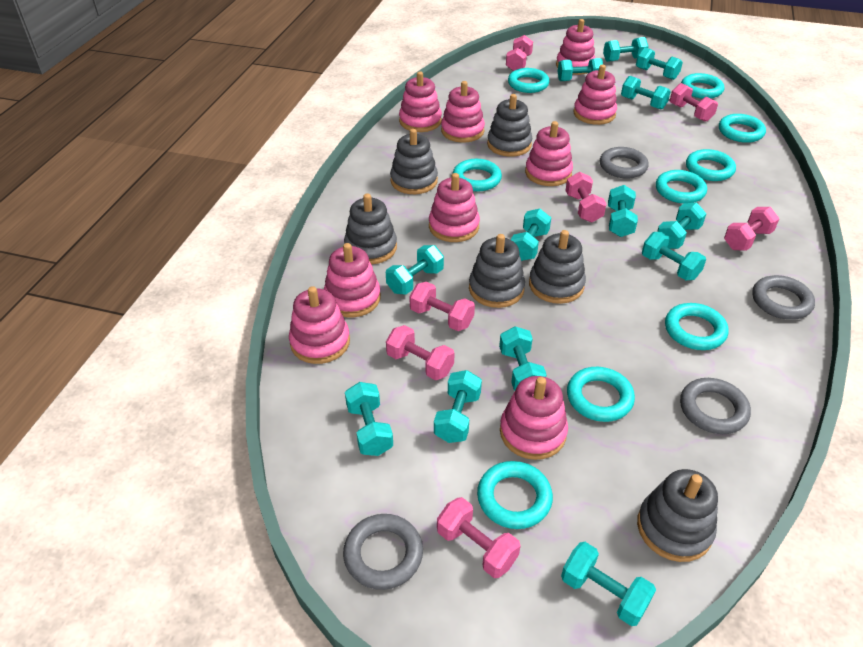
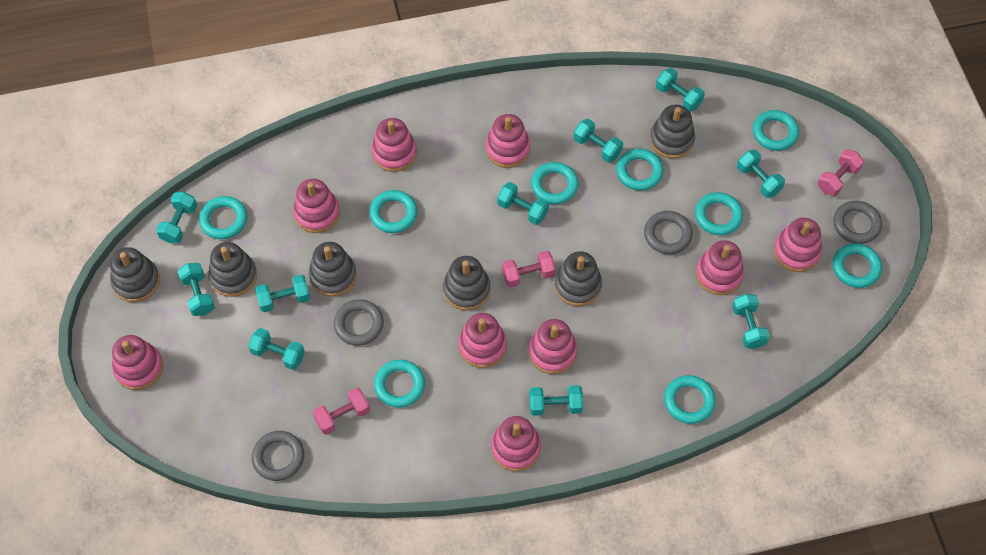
pink dumbbell: 7 -> 3
turquoise dumbbell: 13 -> 10

